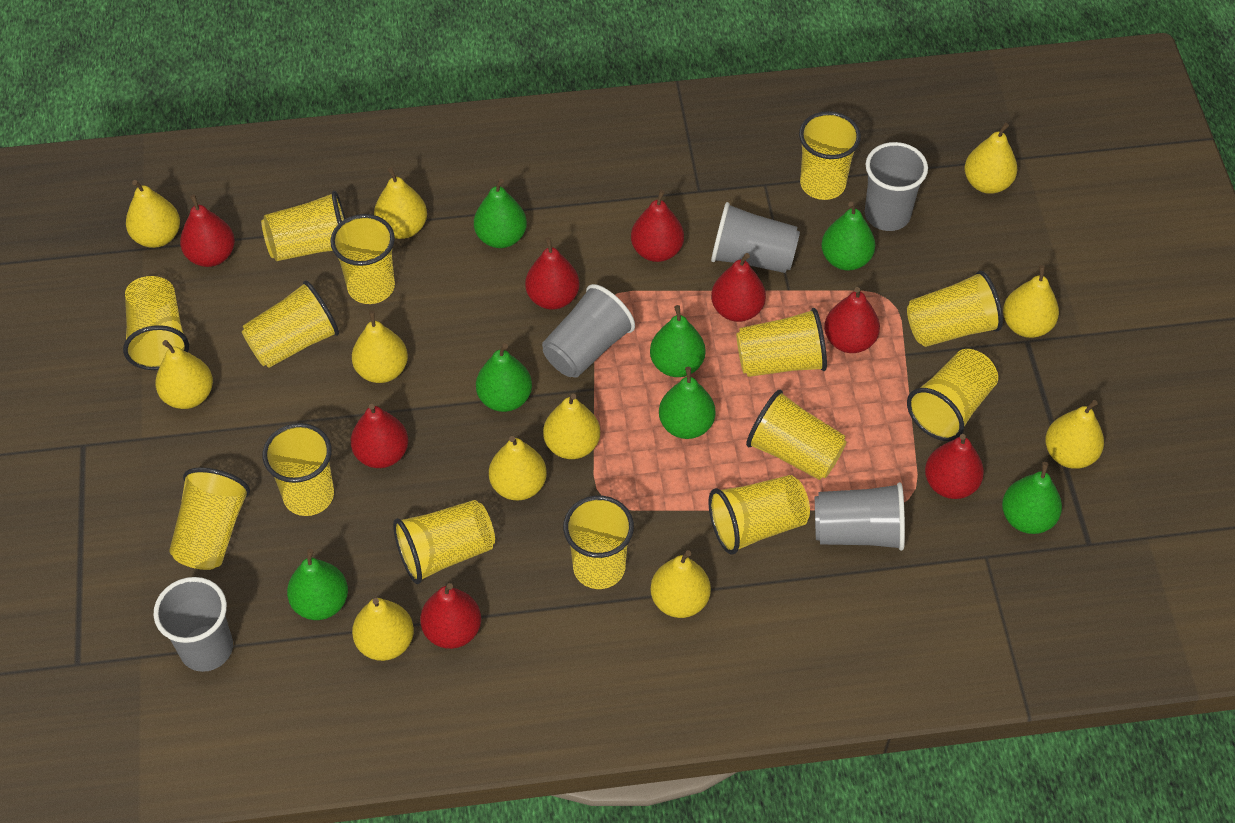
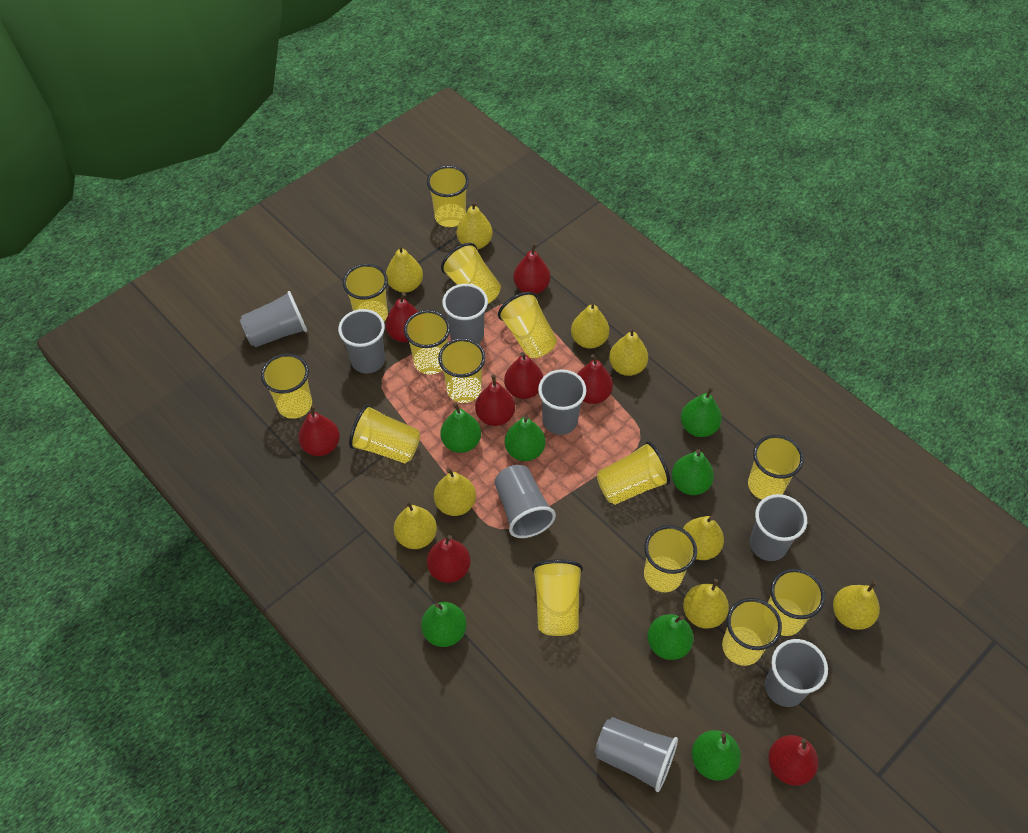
grey cup: 5 -> 8
yellow pear: 11 -> 9

